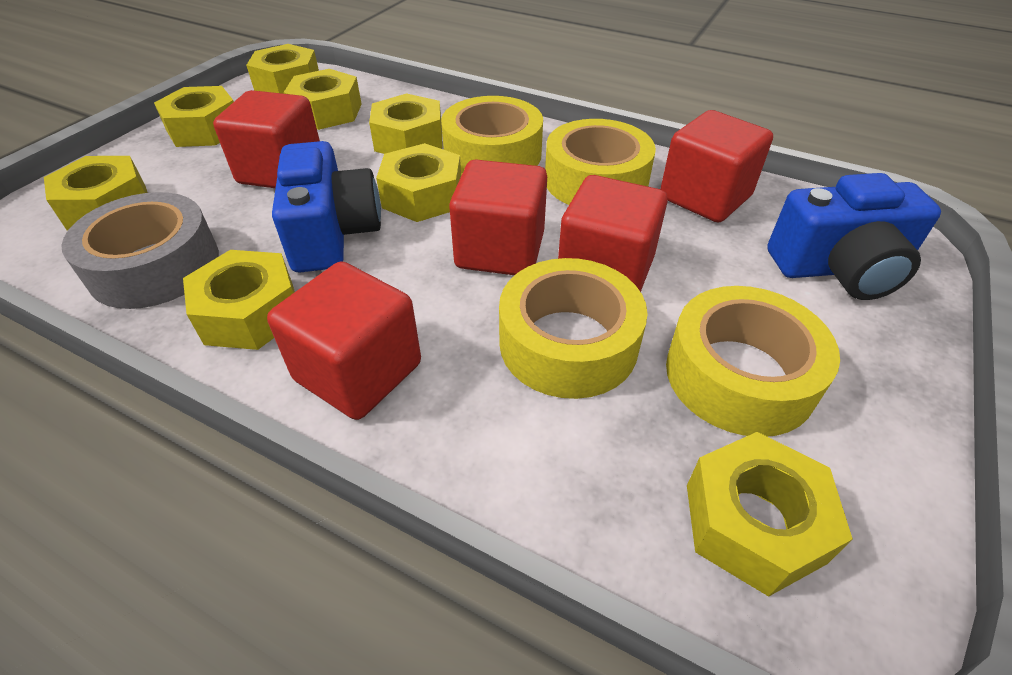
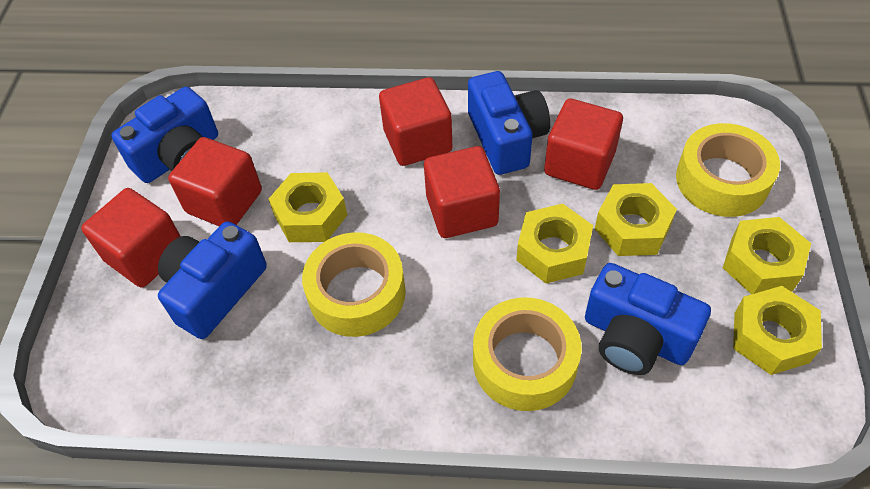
blue camera: 2 -> 4
grey tape: 1 -> 0
yellow nut: 8 -> 5
yellow tape: 4 -> 3

